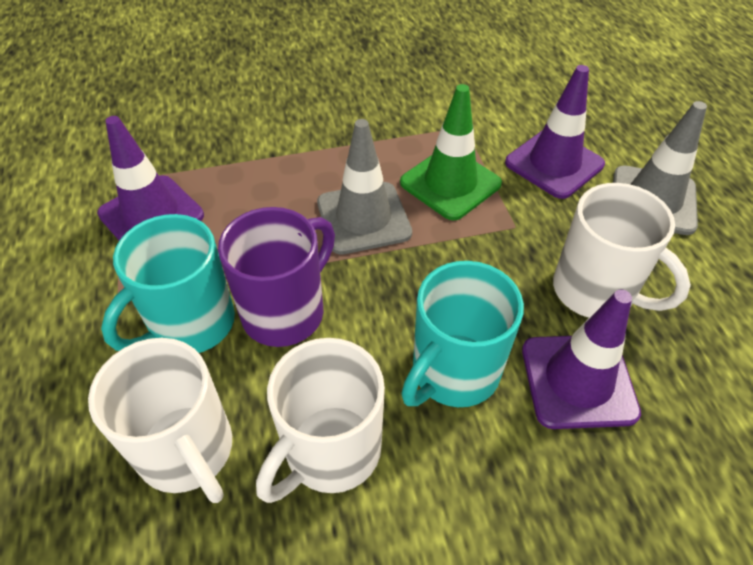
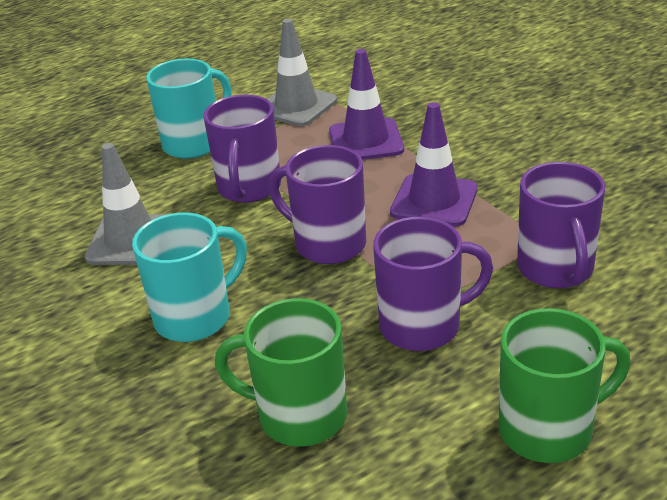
green mug: 0 -> 2
green traffic cone: 1 -> 0
purple mug: 1 -> 4
purple traffic cone: 3 -> 2
white mug: 3 -> 0

